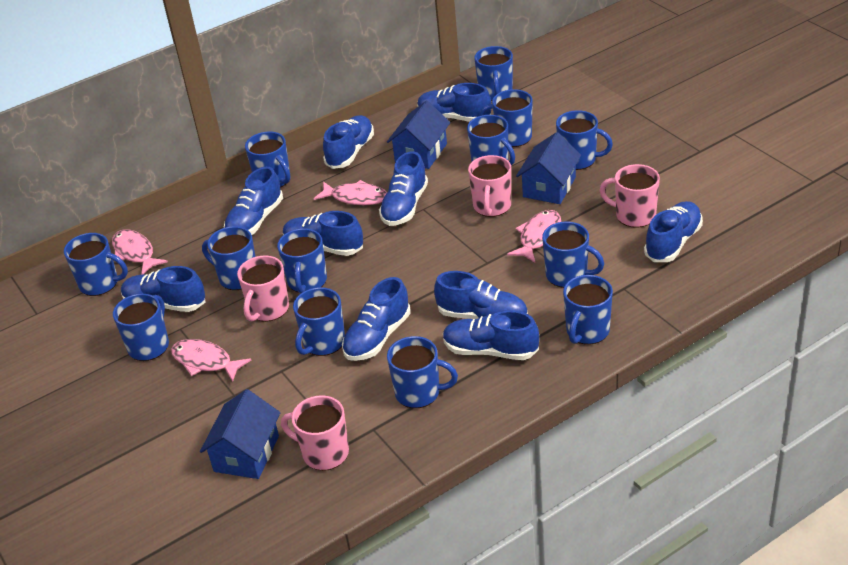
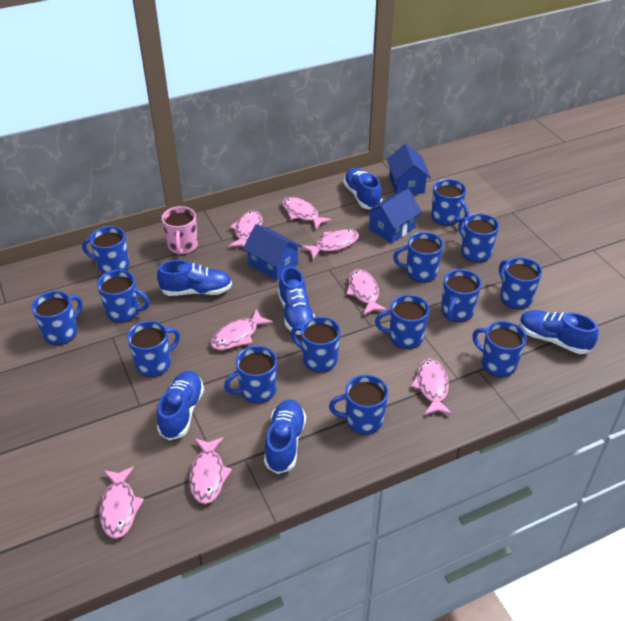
blue mug: 13 -> 14
blue shoe: 10 -> 6
pink fish: 4 -> 8
pink mug: 4 -> 1

